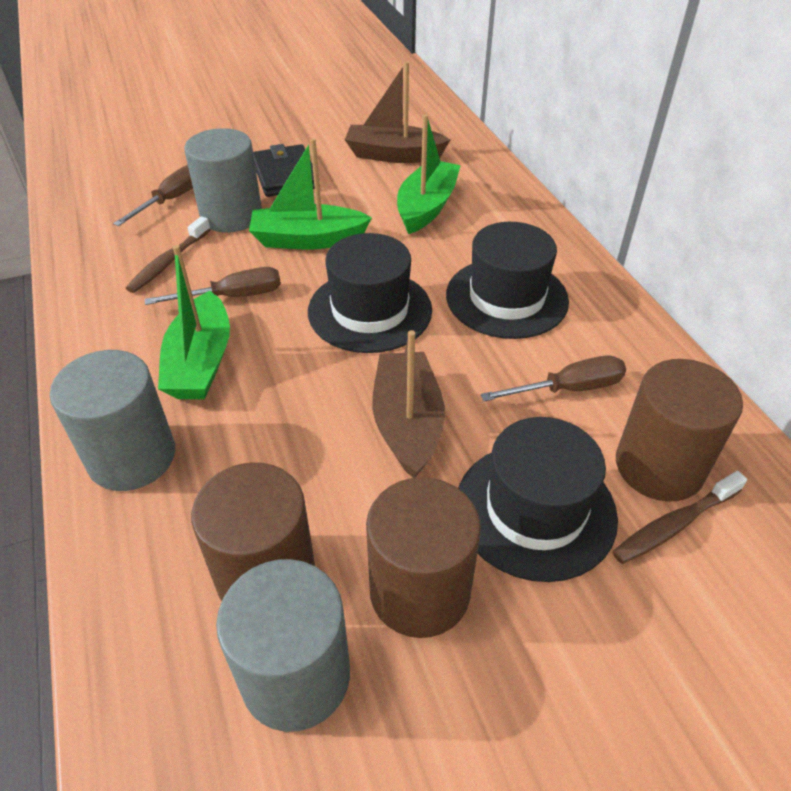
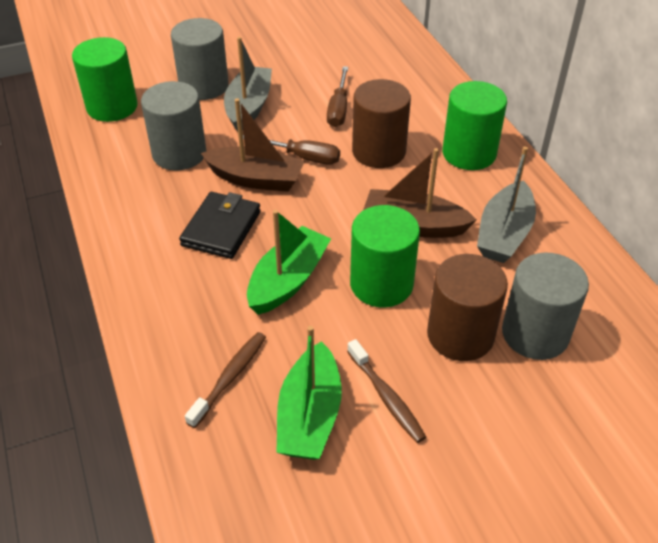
black hat: 3 -> 0
brown cylinder: 3 -> 2
brown screwdriver: 3 -> 2
green boat: 3 -> 2
green cylinder: 0 -> 3
grey boat: 0 -> 2

